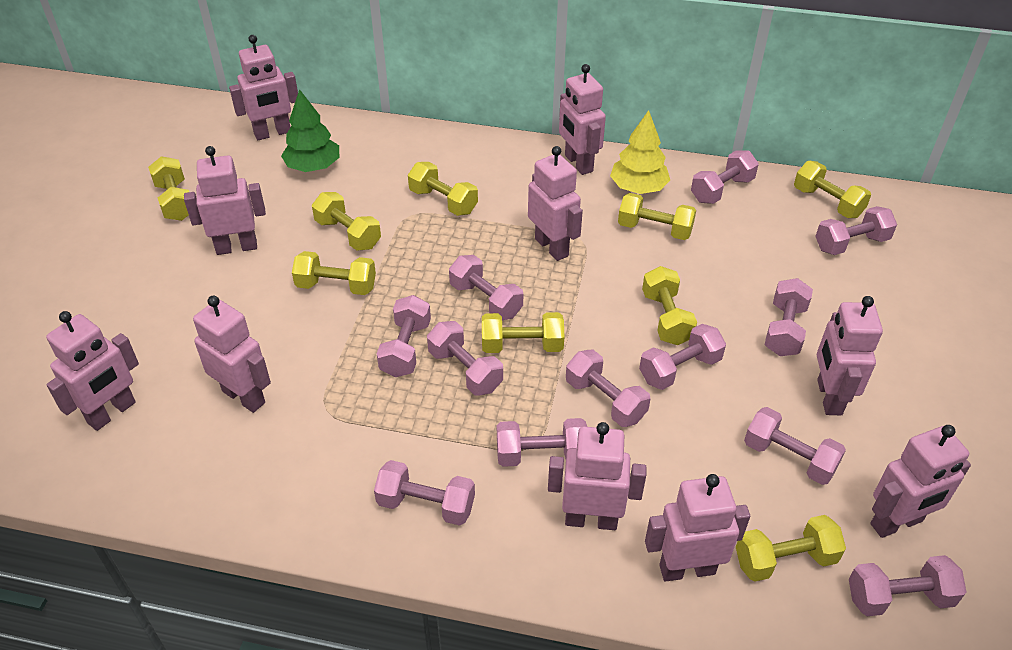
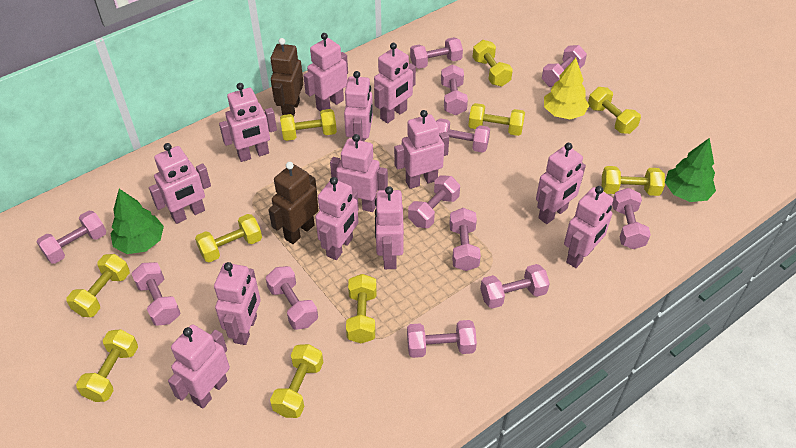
brown robot: 0 -> 2
green tree: 1 -> 2
pink robot: 10 -> 13
yellow dumbbell: 9 -> 10

